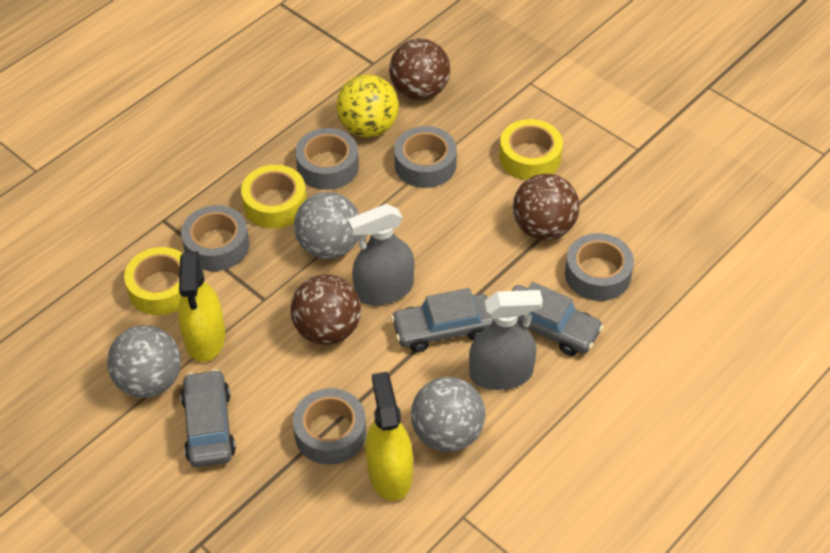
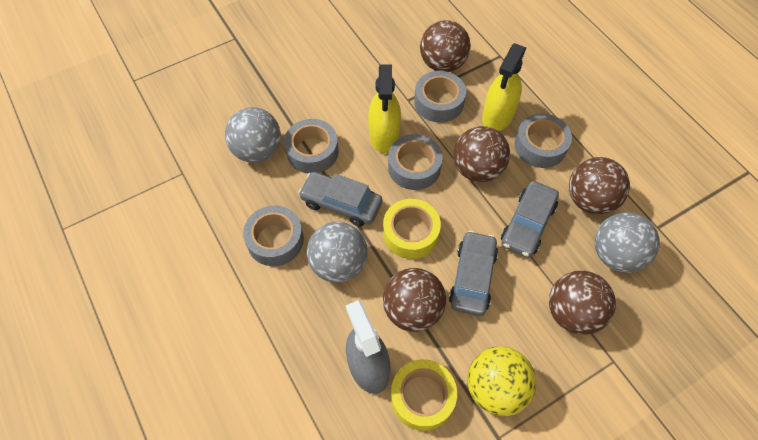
brown ball: 3 -> 5
grey spray bottle: 2 -> 1
yellow tape: 3 -> 2

